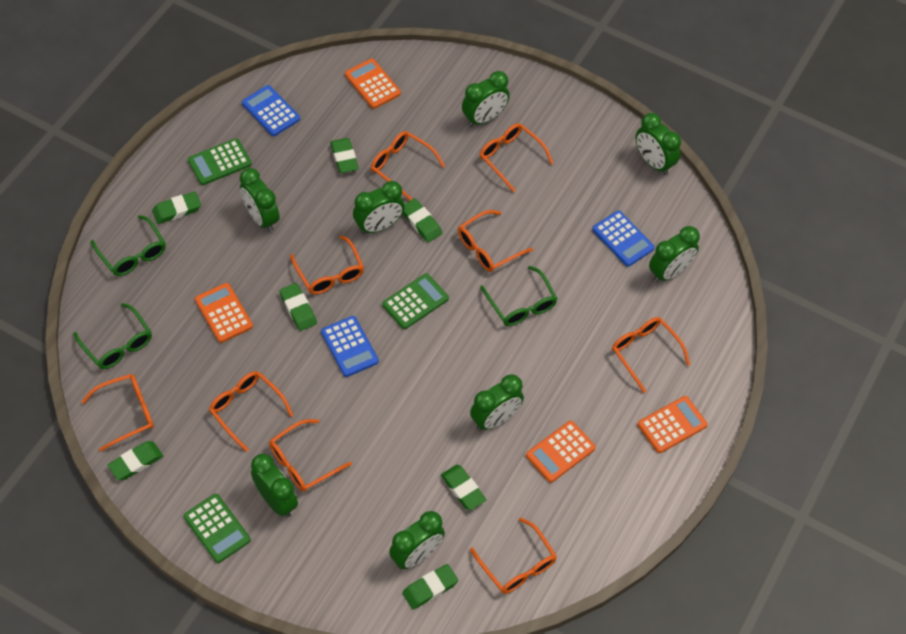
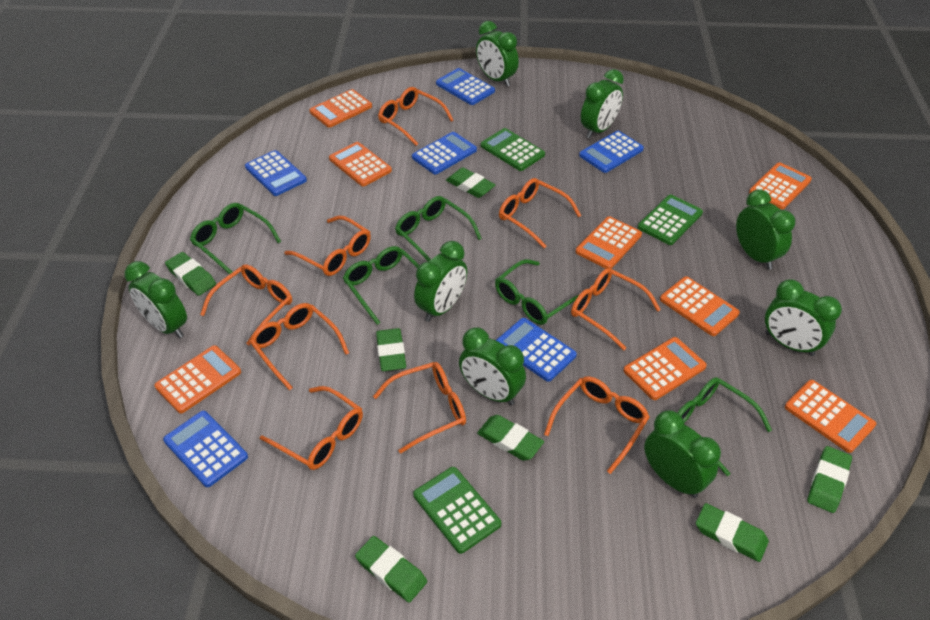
blue calculator: 3 -> 6
green glasses: 3 -> 5
orange calculator: 4 -> 8

